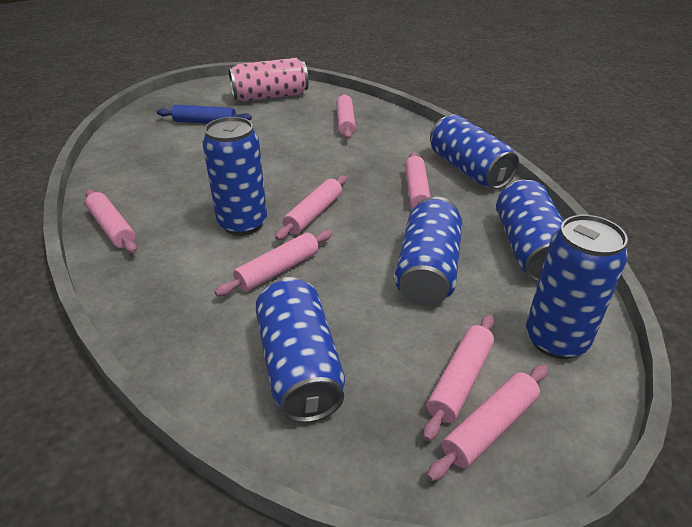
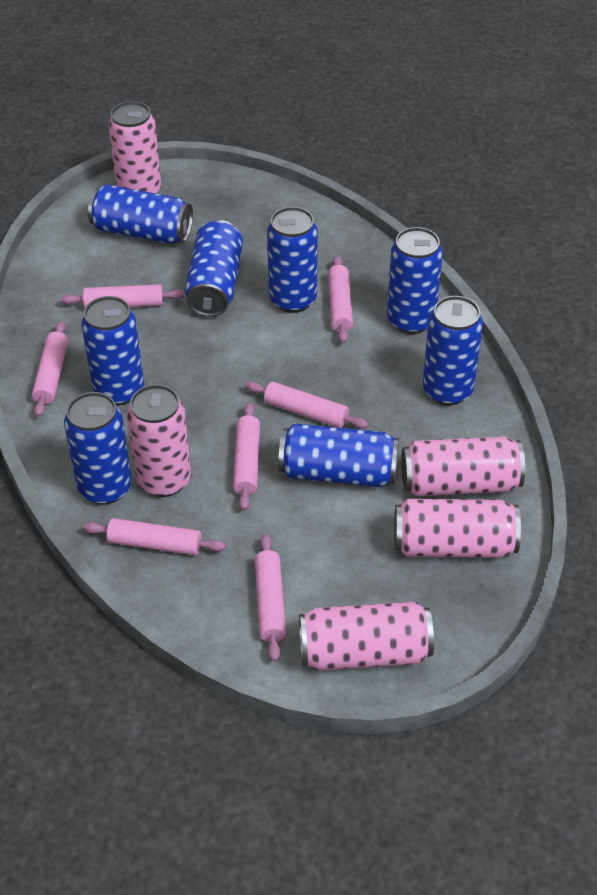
blue can: 6 -> 8
blue rolling pin: 1 -> 0
pink can: 1 -> 5

